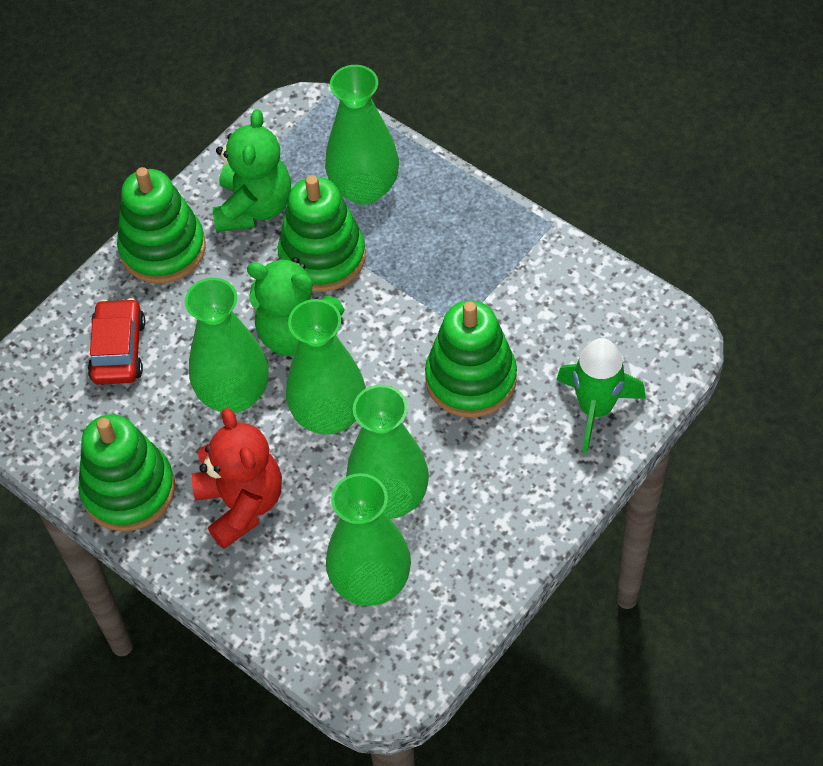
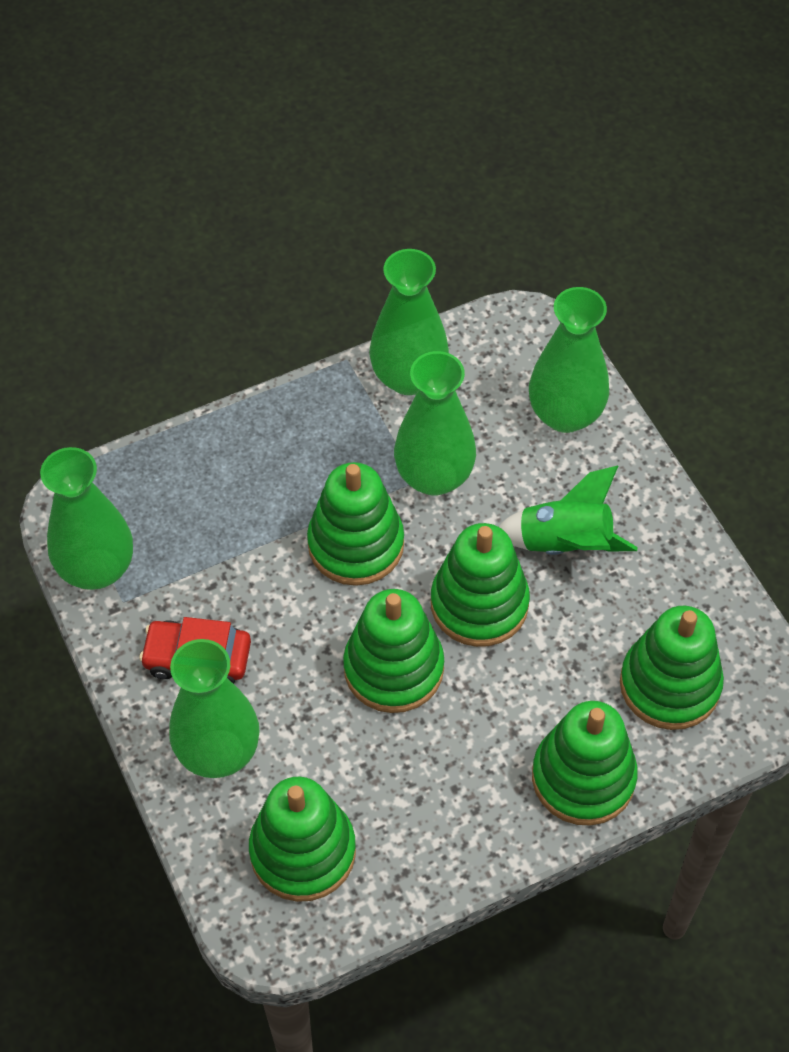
green stacking toy: 4 -> 6
green teddy bear: 2 -> 0
red teddy bear: 1 -> 0

